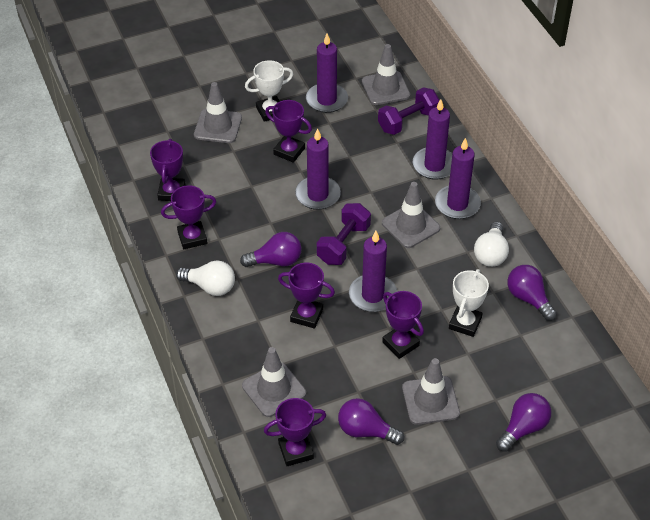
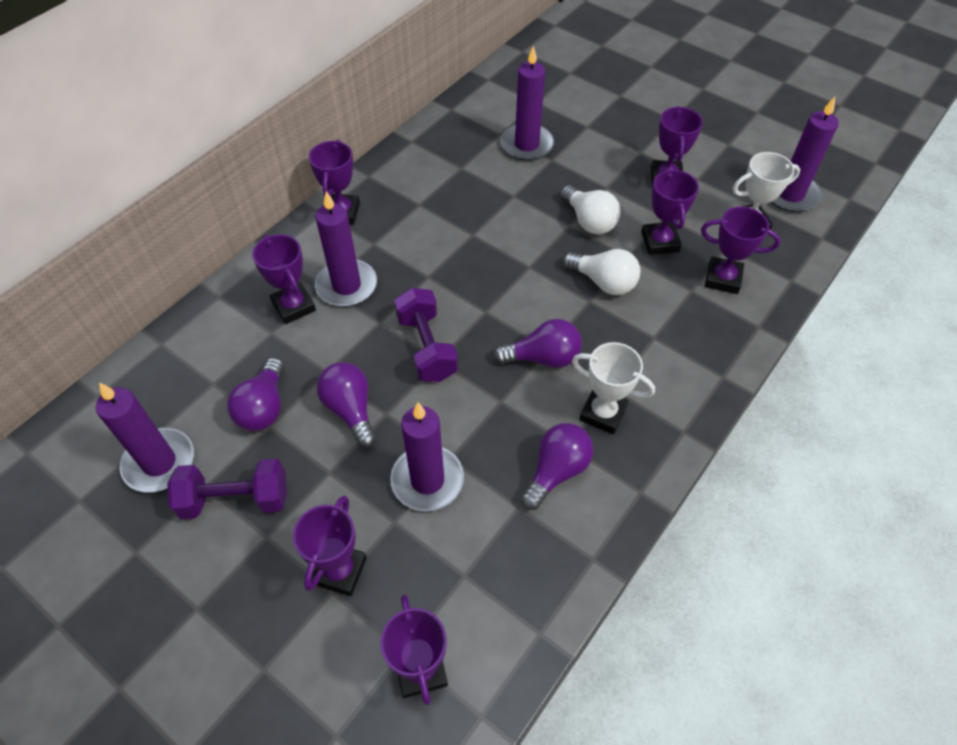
grey traffic cone: 5 -> 0
purple trophy: 6 -> 7

